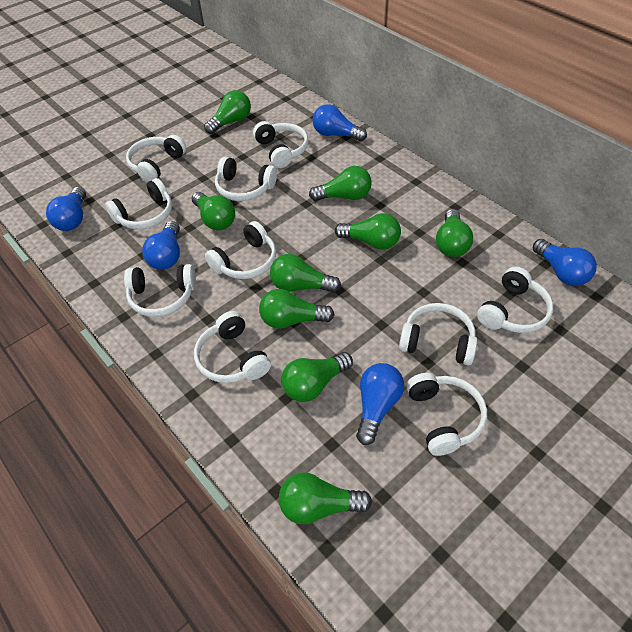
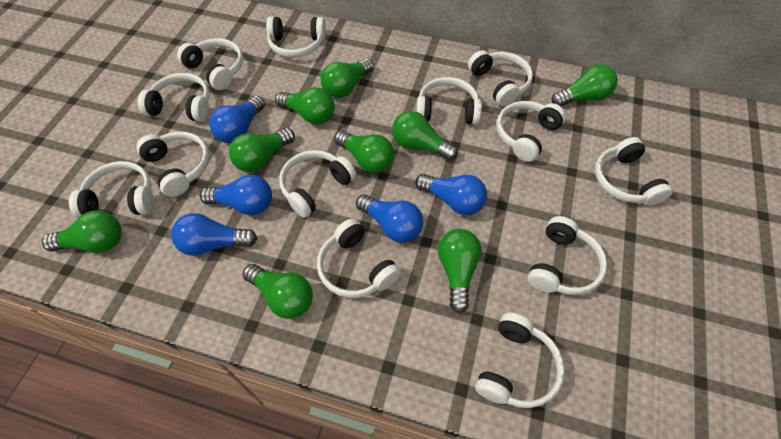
white headphones: 10 -> 13

